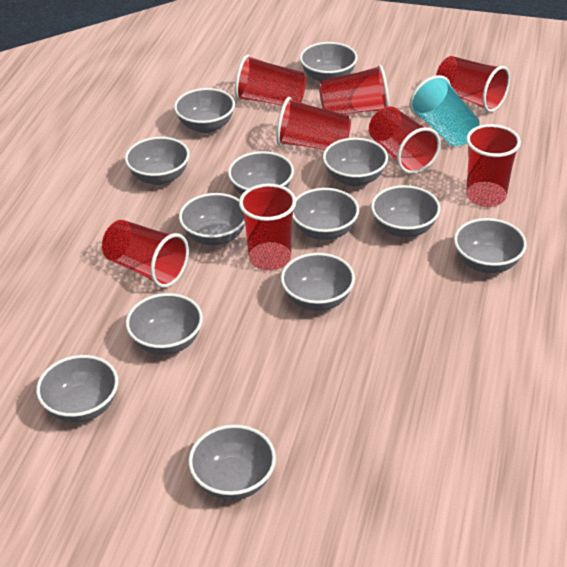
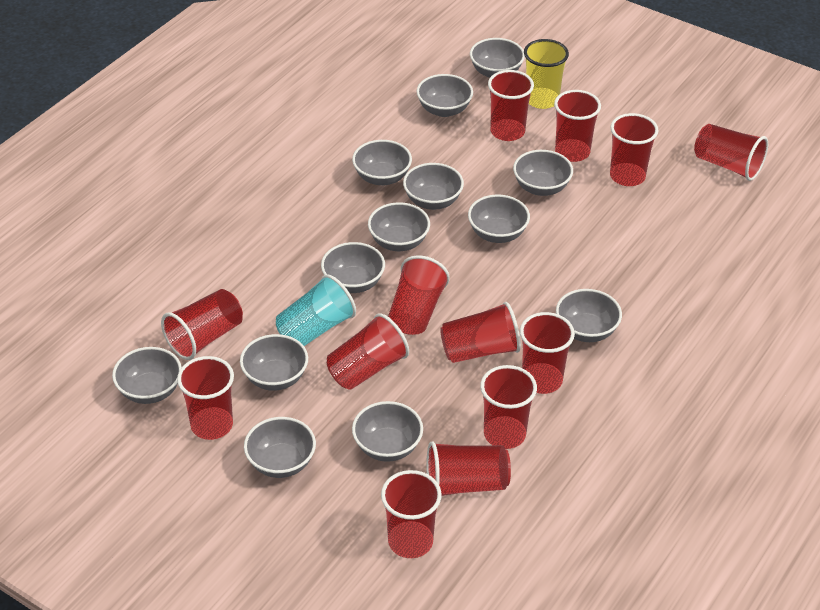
red cup: 8 -> 13
yellow cup: 0 -> 1

